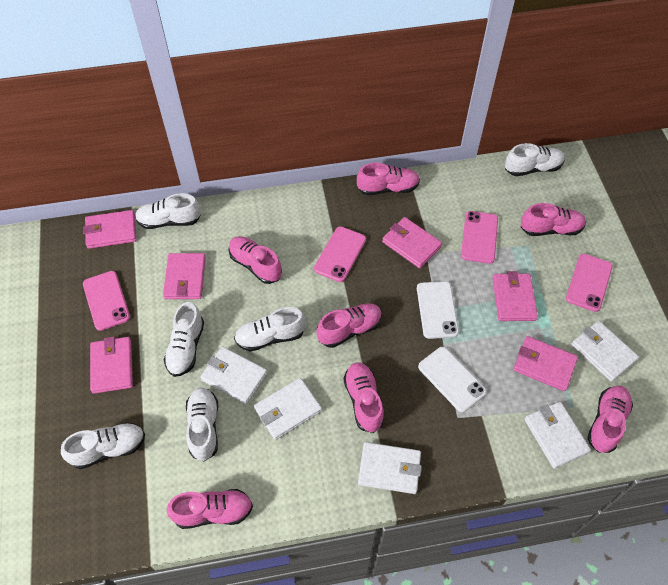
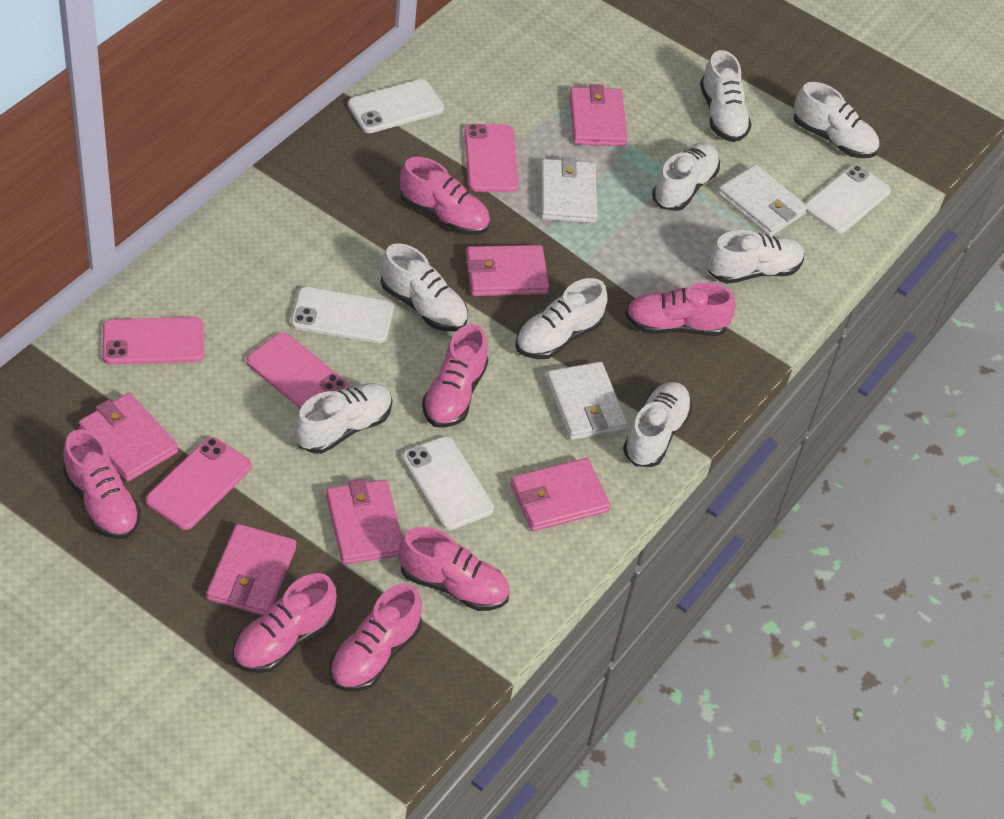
white phone: 2 -> 4
white shoe: 6 -> 8
white wallet: 5 -> 3

